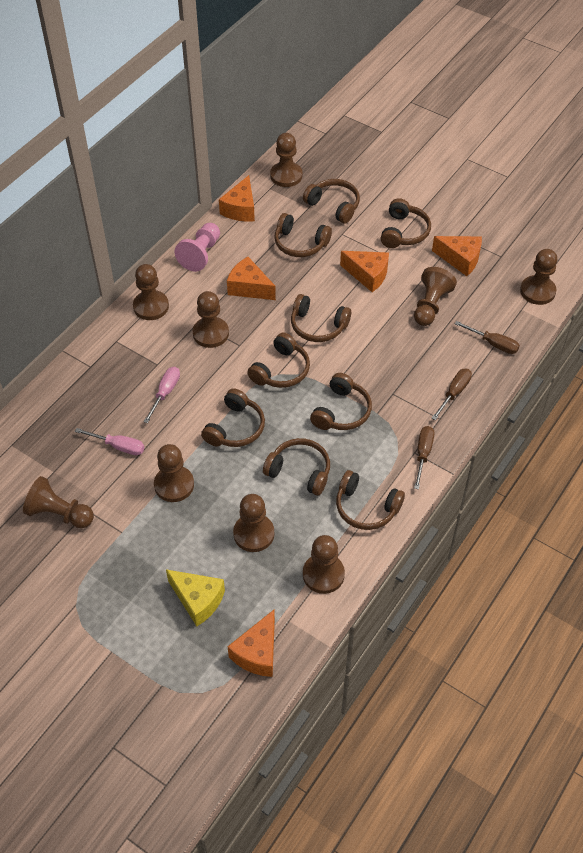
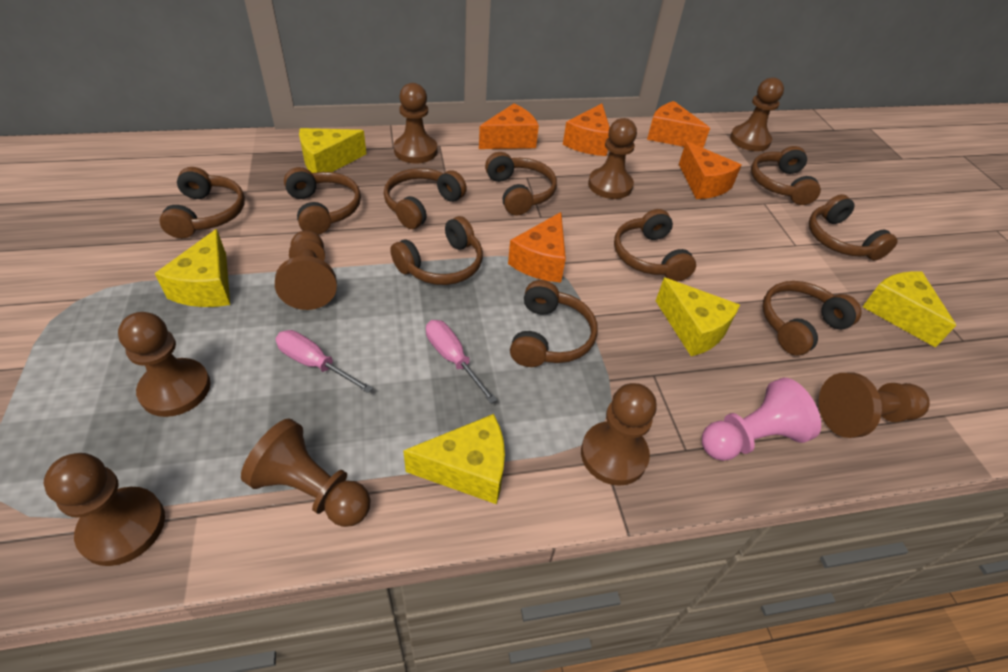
brown headphones: 9 -> 10
brown screwdriver: 3 -> 0
yellow cheese: 1 -> 5

